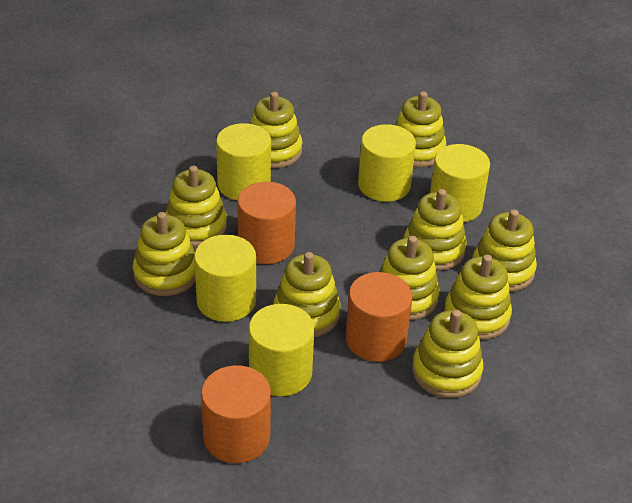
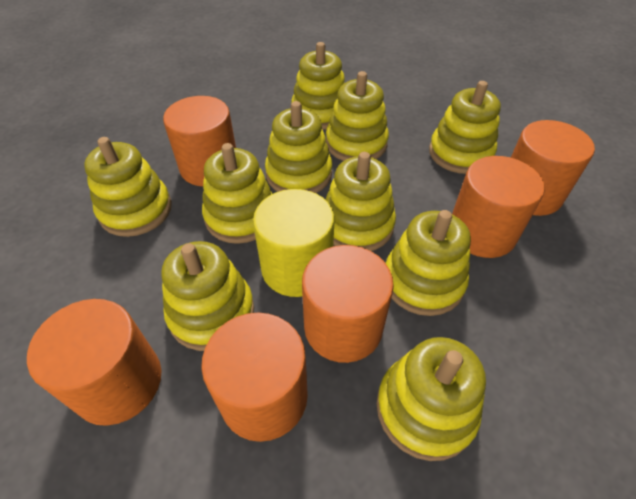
orange cylinder: 3 -> 6
yellow cylinder: 5 -> 1

